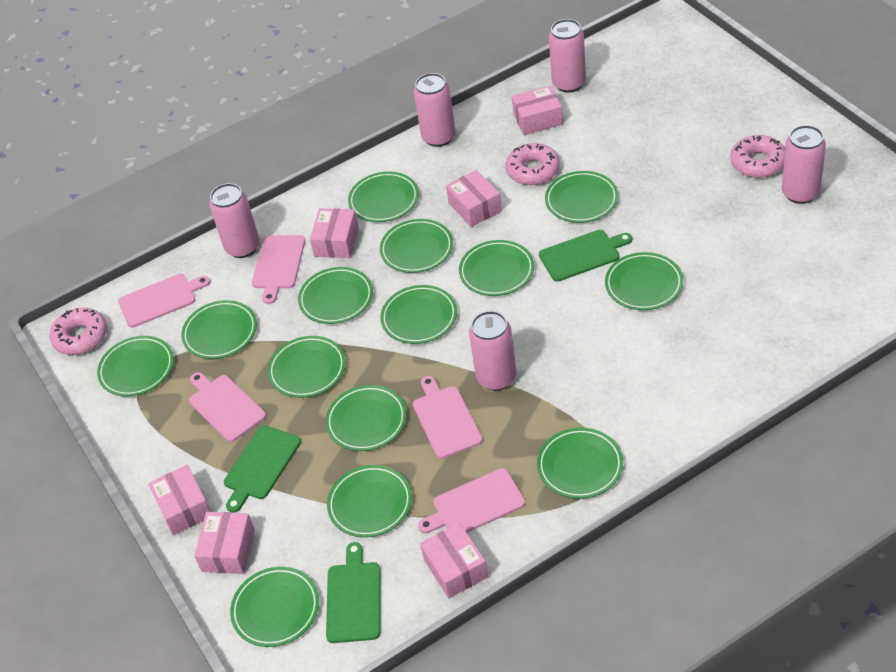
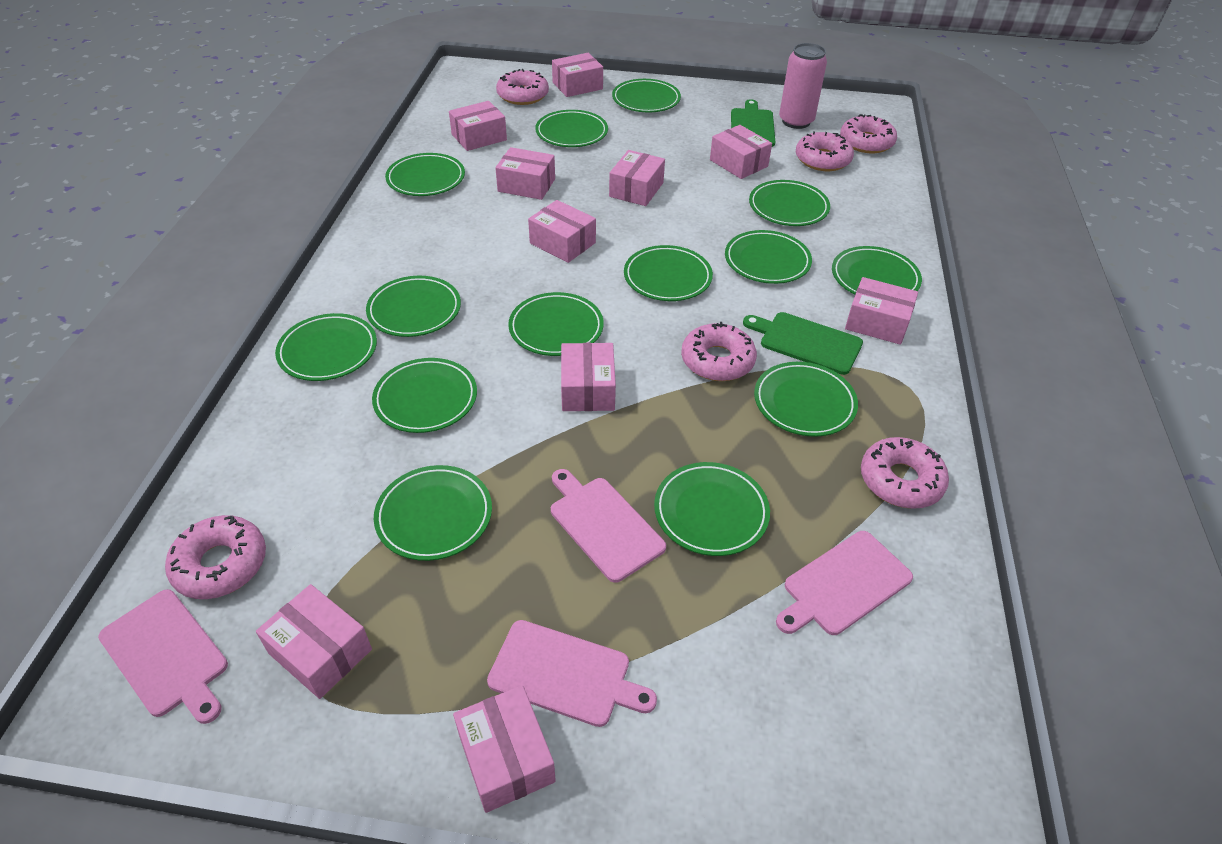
green cutting board: 3 -> 2
pink box: 6 -> 10
pink can: 5 -> 1
pink cutting board: 5 -> 4
pink donut: 3 -> 6

